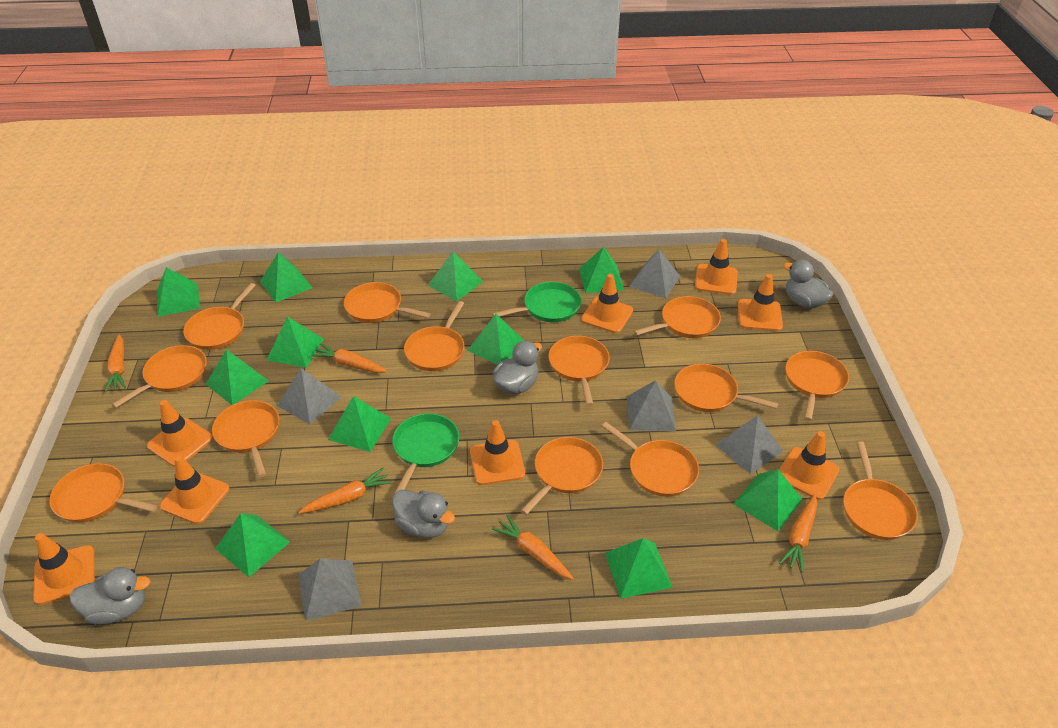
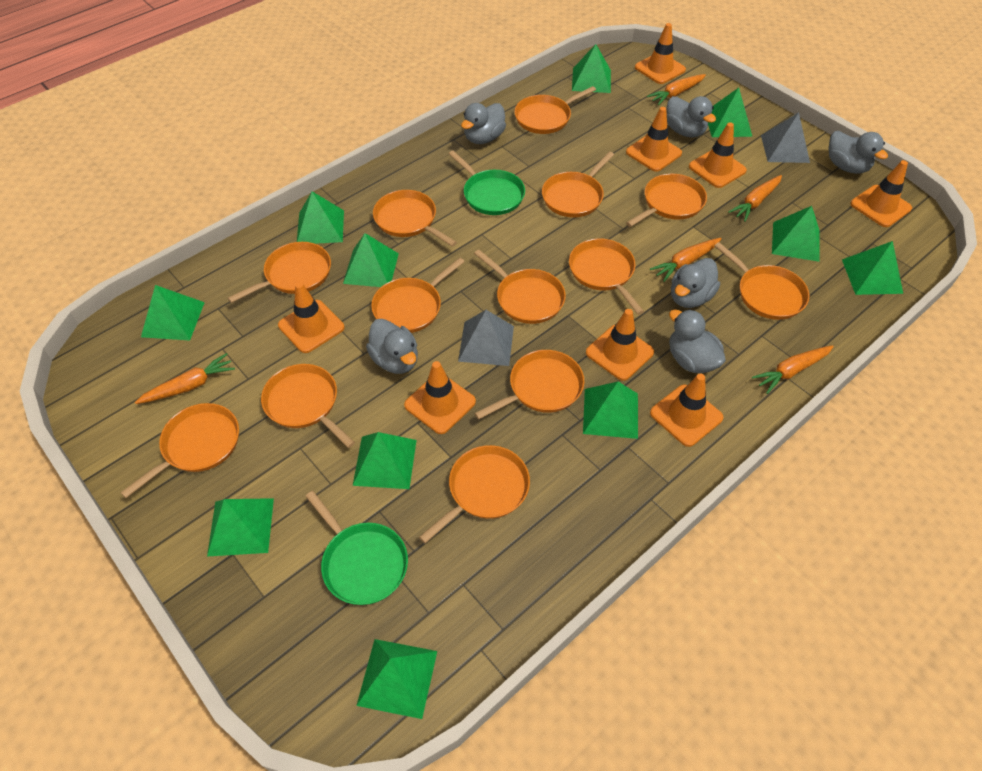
grey duck: 4 -> 6
grey pyramid: 5 -> 2

